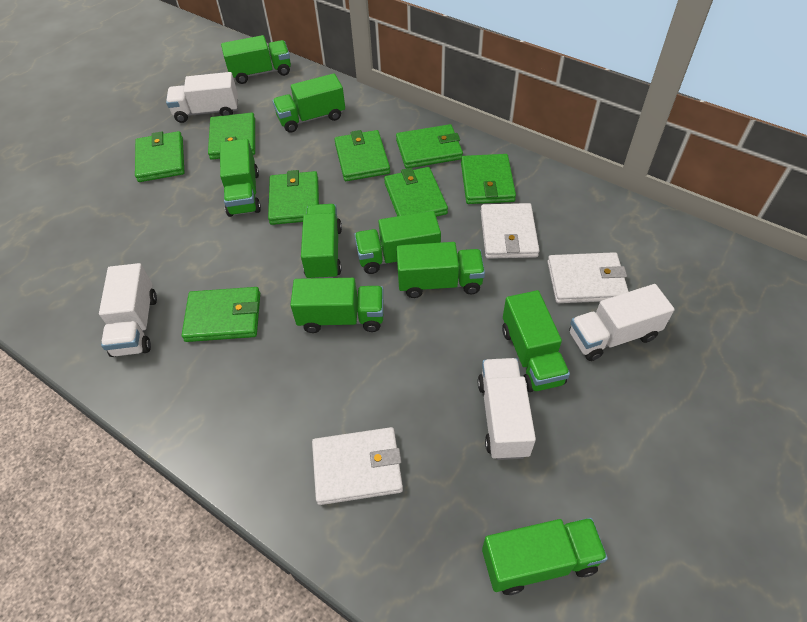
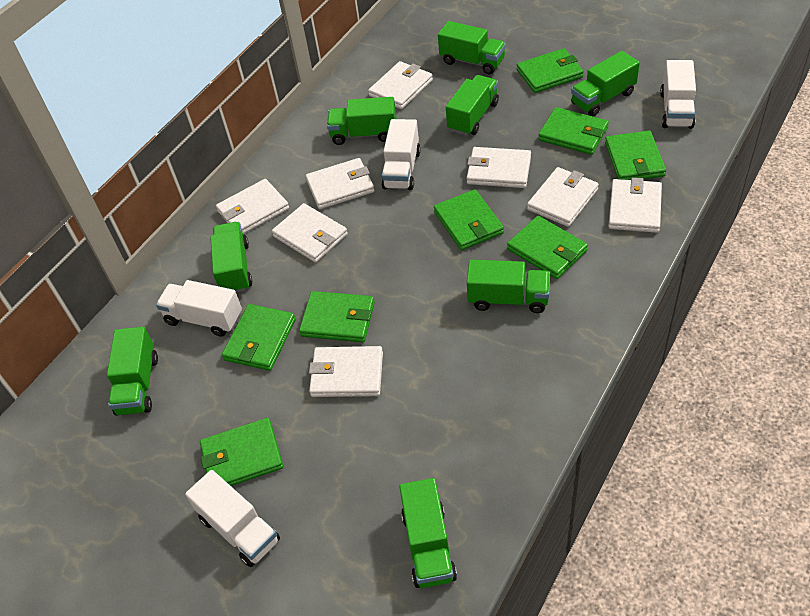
green truck: 9 -> 8
white wallet: 3 -> 8

